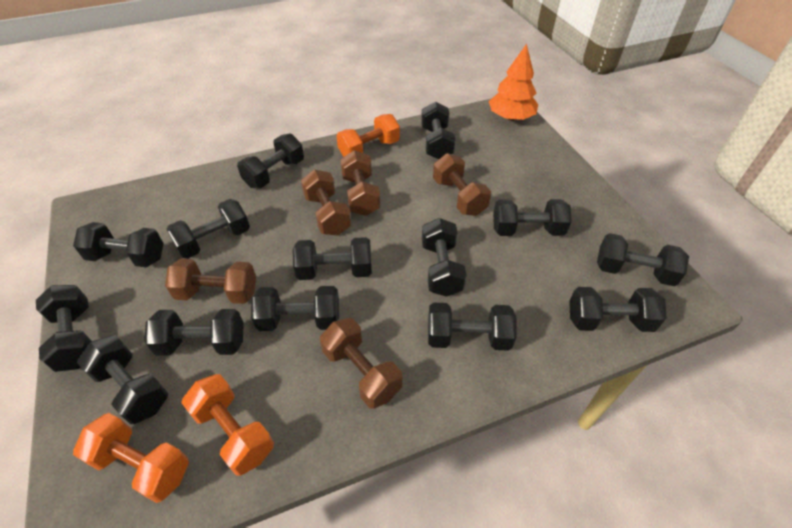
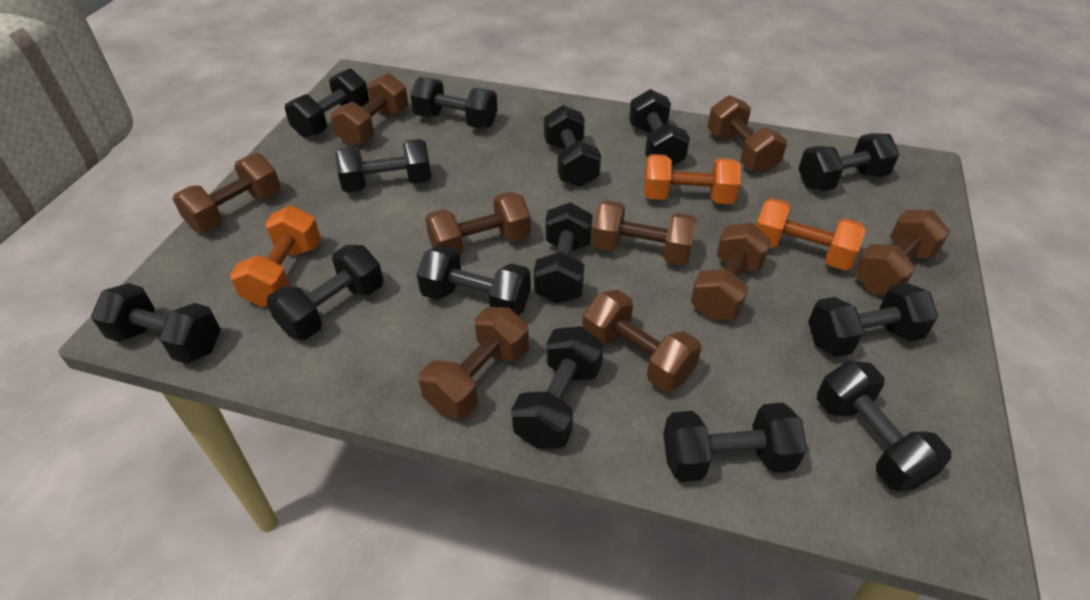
brown dumbbell: 5 -> 9
orange tree: 1 -> 0

